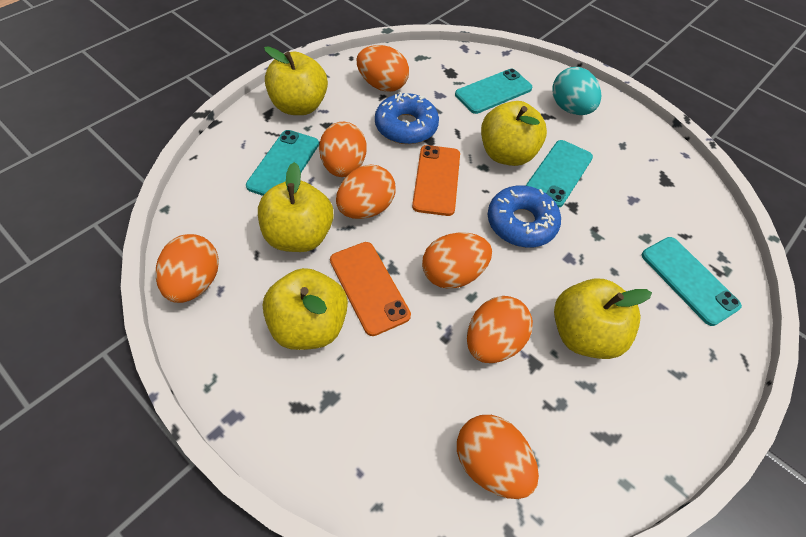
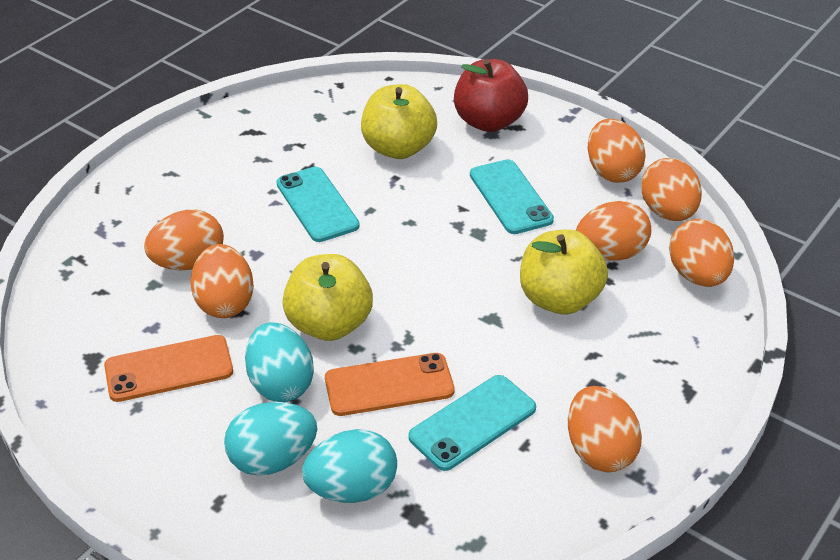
blue donut: 2 -> 0
red apple: 0 -> 1
turquoise egg: 1 -> 3
turquoise phone: 4 -> 3
yellow apple: 5 -> 3

